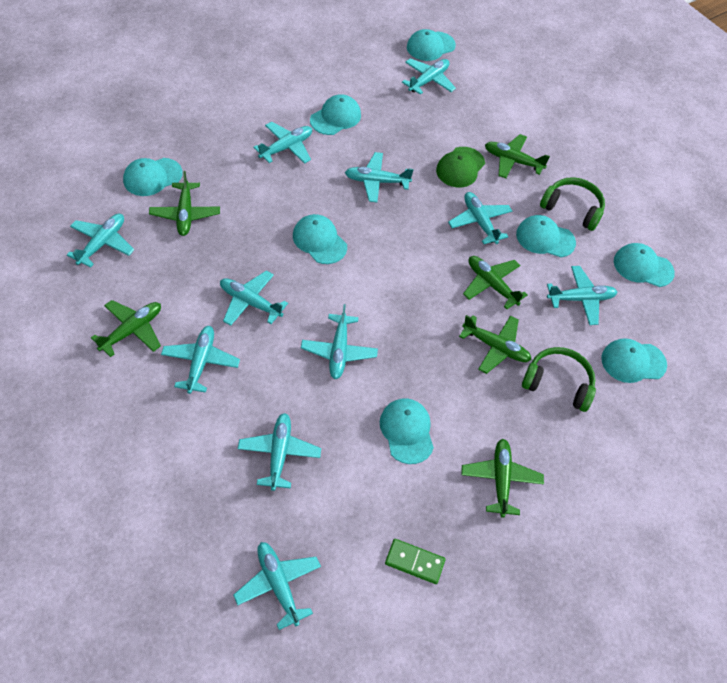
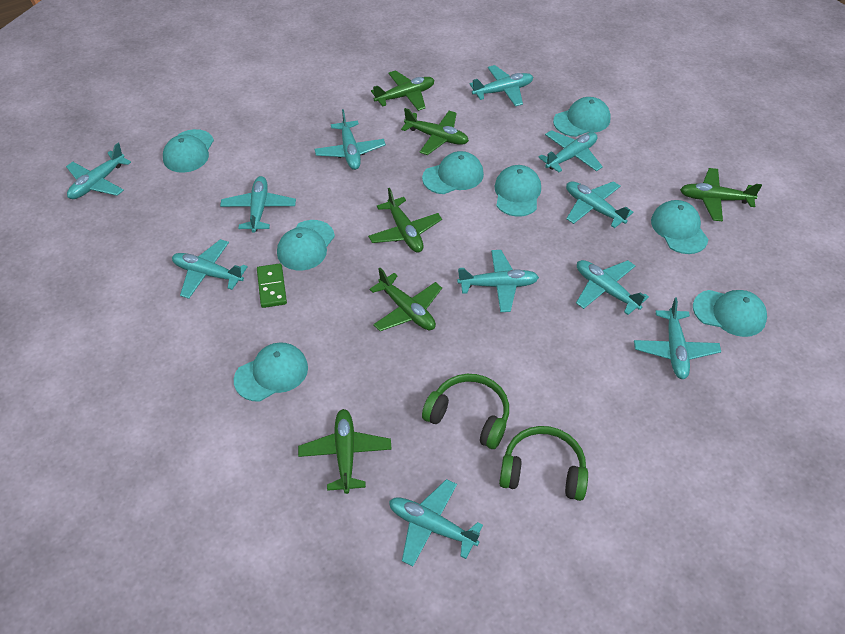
green cap: 1 -> 0

